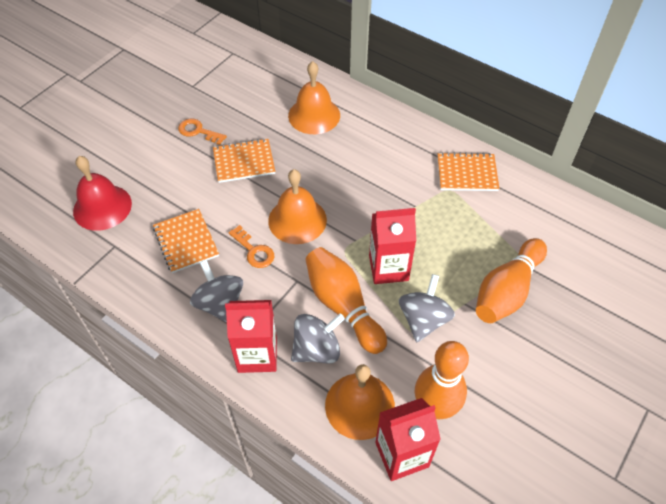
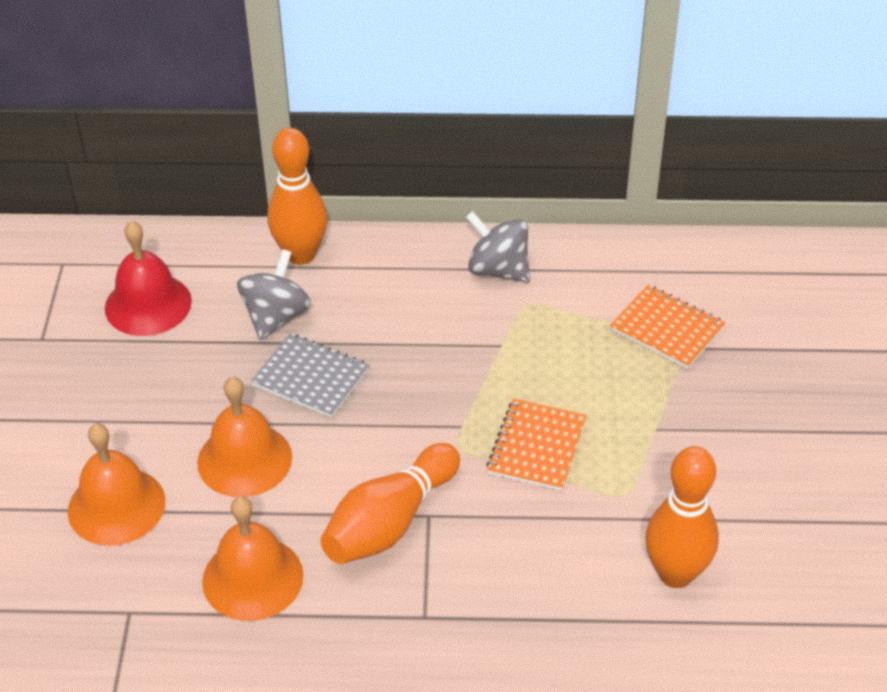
grey notebook: 0 -> 1
grey spinning top: 3 -> 2
orange key: 2 -> 0
orange notebook: 3 -> 2
red carton: 3 -> 0

